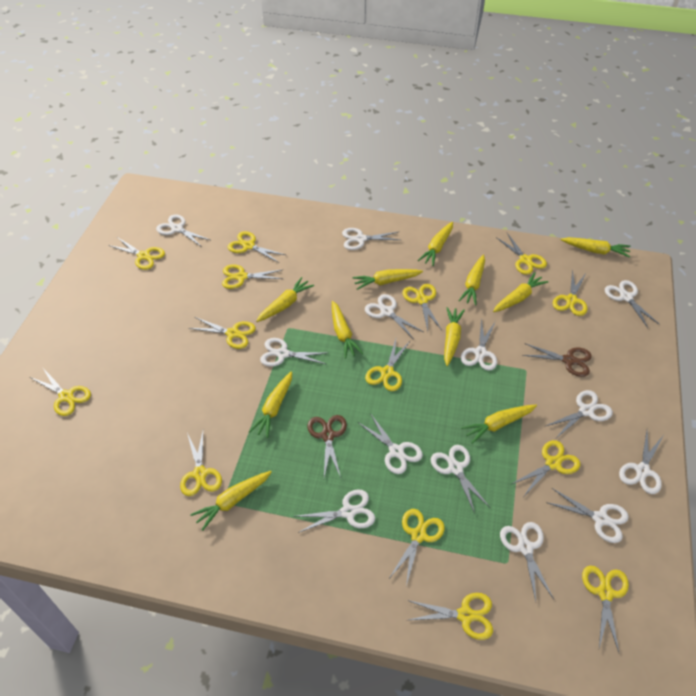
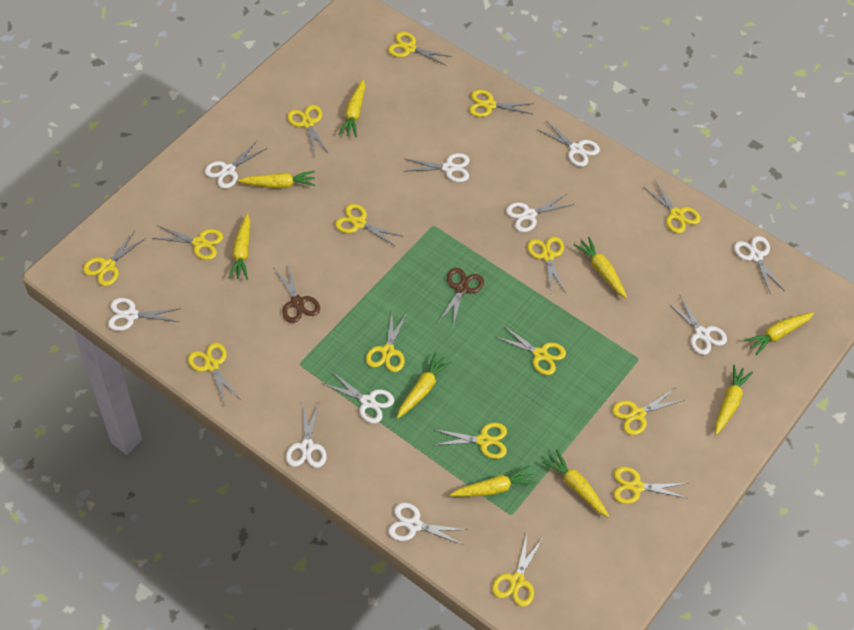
white scissors: 13 -> 10
yellow carrot: 11 -> 9
yellow scissors: 14 -> 15

